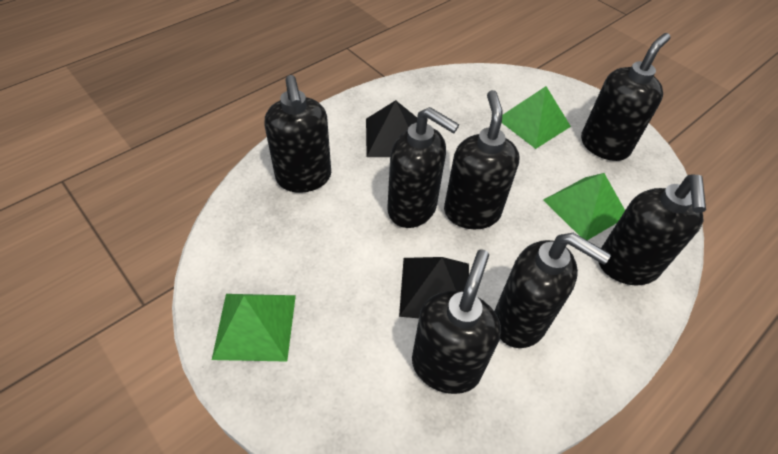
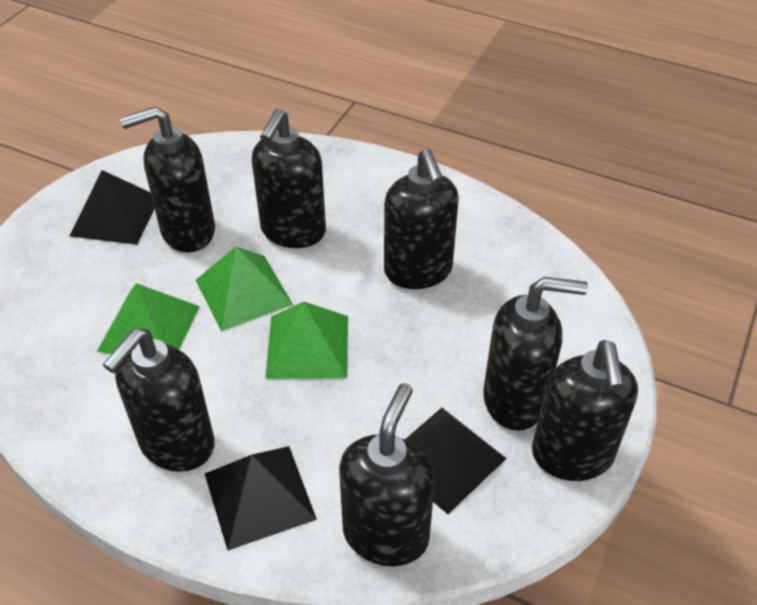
black pyramid: 2 -> 3

